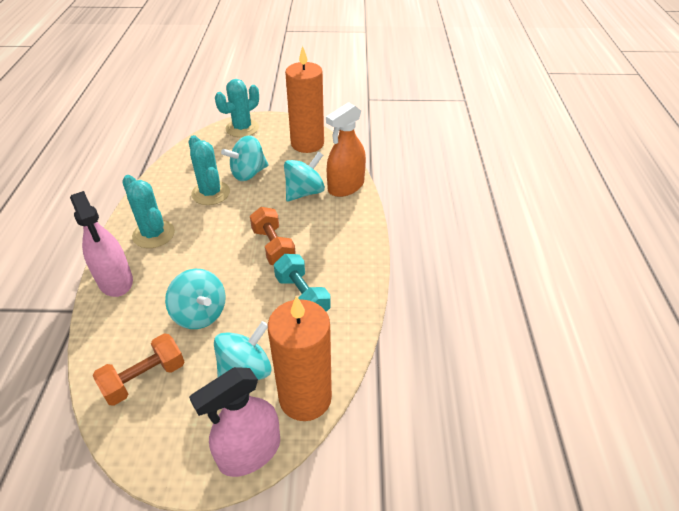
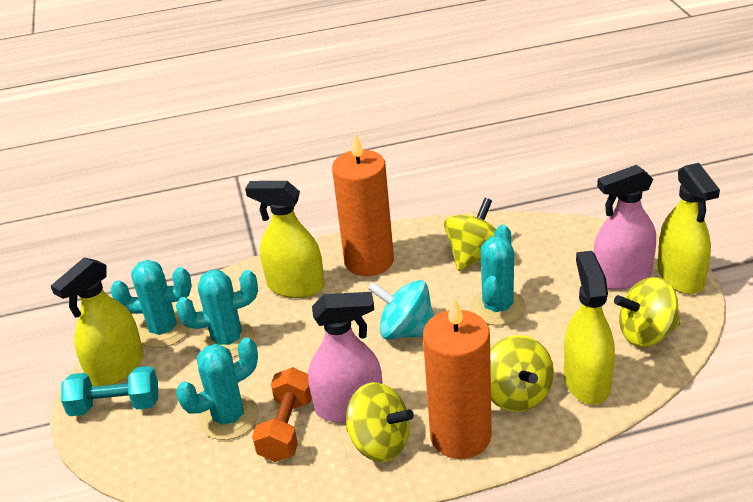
orange dumbbell: 2 -> 1
orange spray bottle: 1 -> 0
turquoise cactus: 3 -> 4
turquoise spinning top: 4 -> 1
yellow spinning top: 0 -> 4
yellow spray bottle: 0 -> 4

